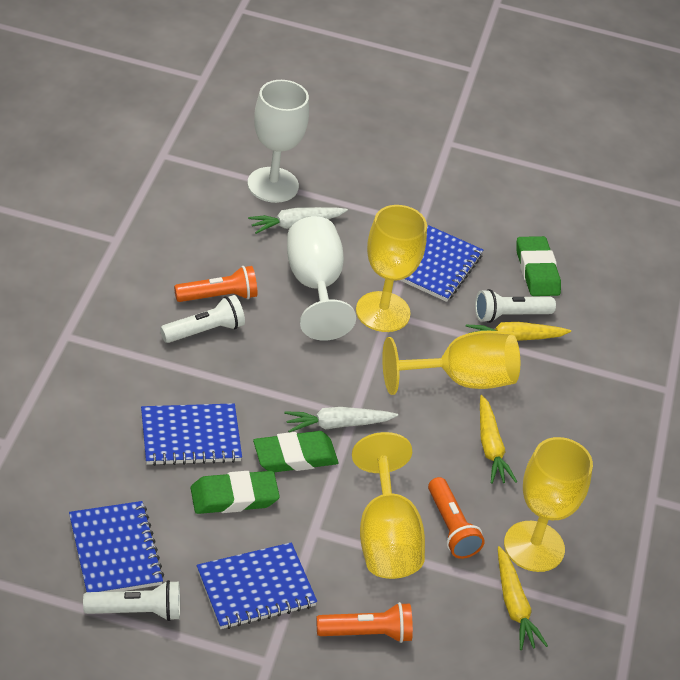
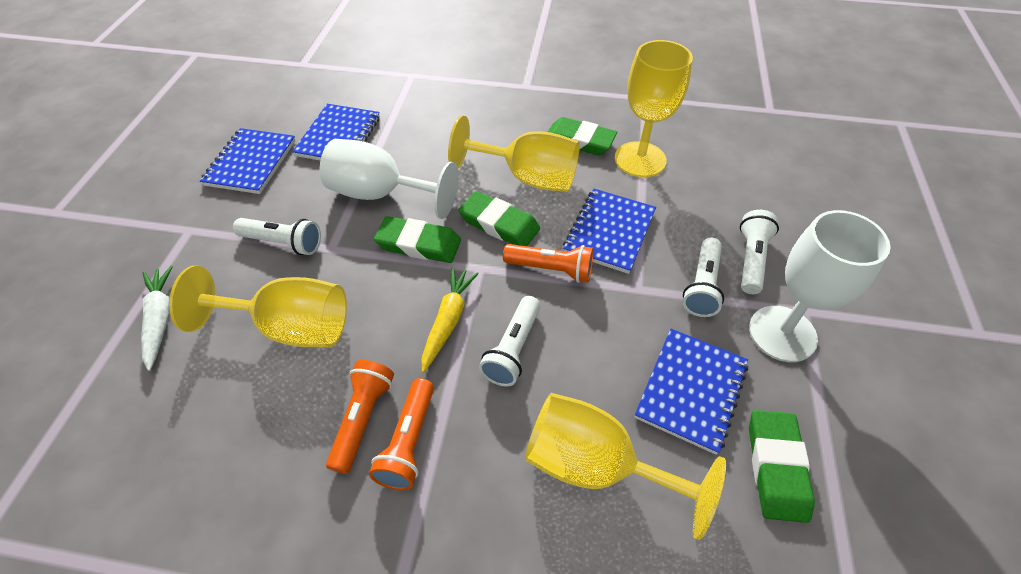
green eraser: 3 -> 4
white carrot: 2 -> 1
white flashlight: 3 -> 4
yellow carrot: 3 -> 1

